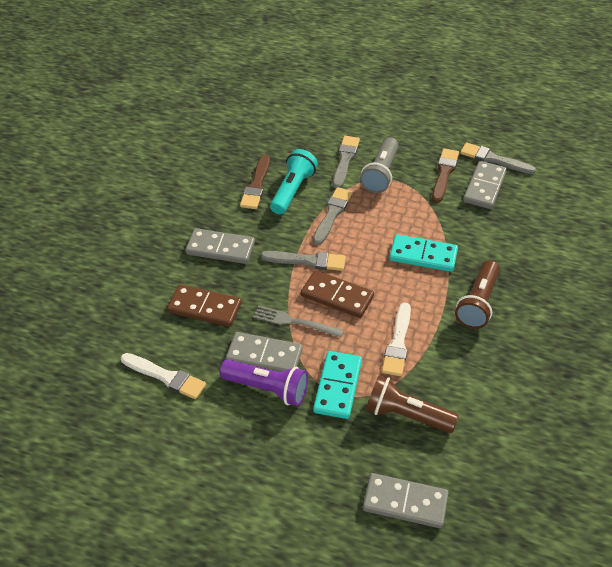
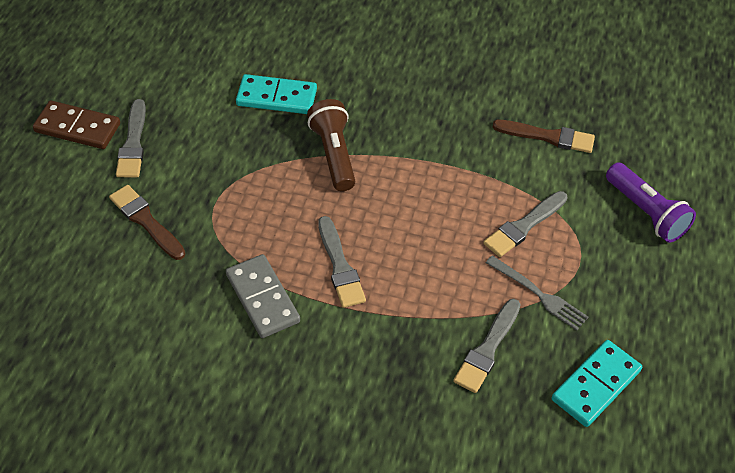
brown domino: 2 -> 1
brown flashlight: 2 -> 1
grey domino: 4 -> 1
grey flashlight: 1 -> 0
turquoise flashlight: 1 -> 0
white brush: 2 -> 0

